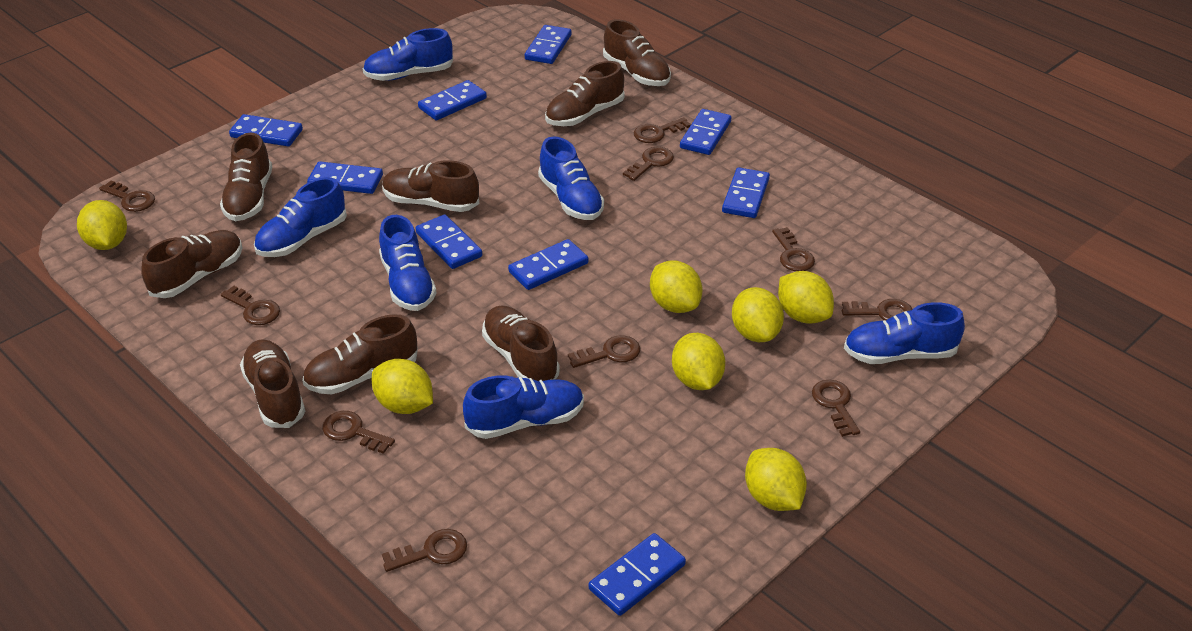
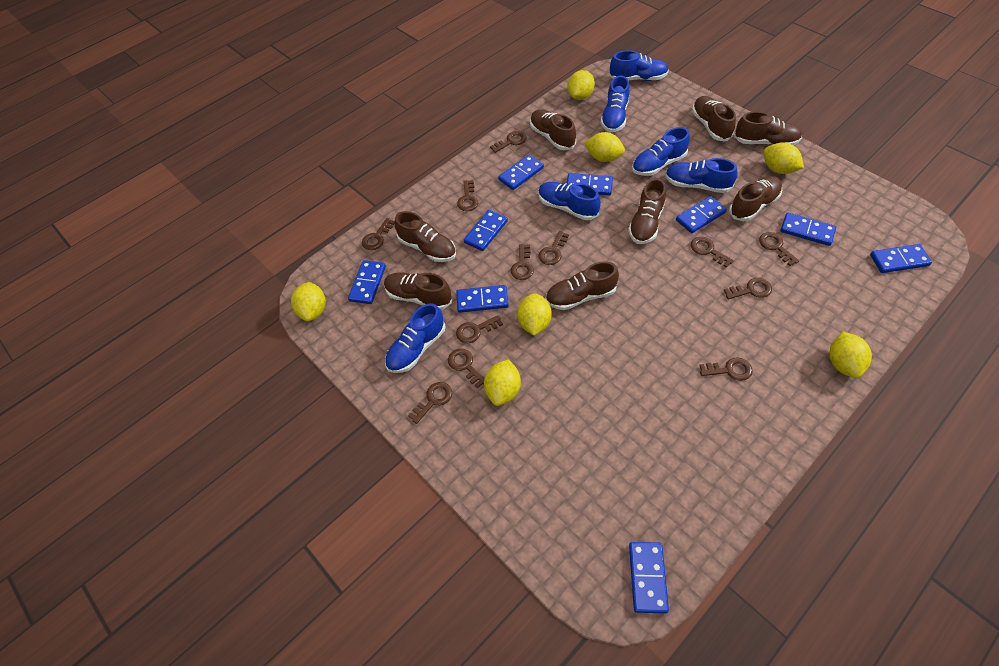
brown key: 10 -> 12

